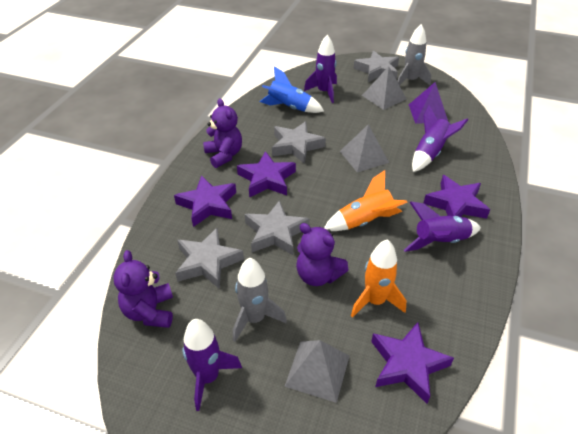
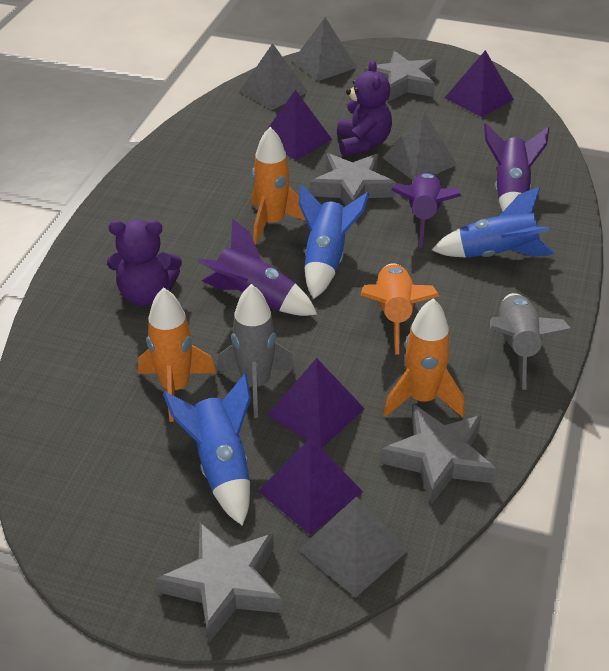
blue rocket: 1 -> 3
grey pyramid: 3 -> 4
orange rocket: 2 -> 4
purple pyramid: 1 -> 4
purple rocket: 4 -> 3
purple star: 4 -> 0
purple teddy bear: 3 -> 2

